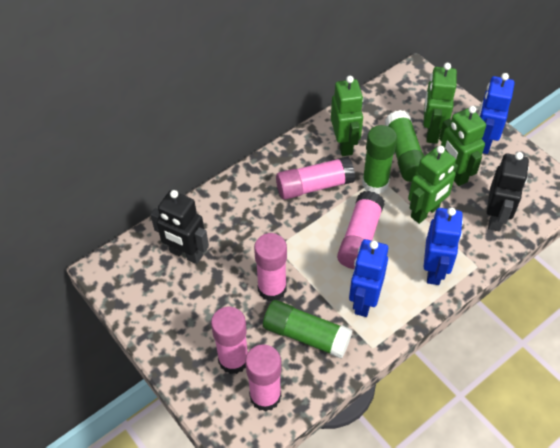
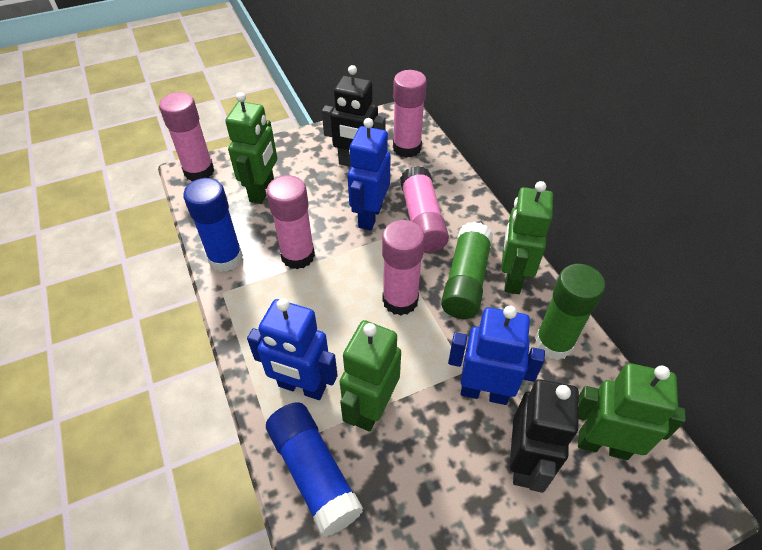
blue glue stick: 0 -> 2
green glue stick: 3 -> 2

